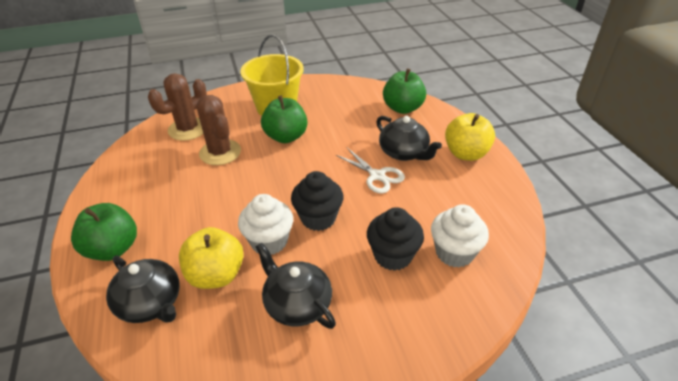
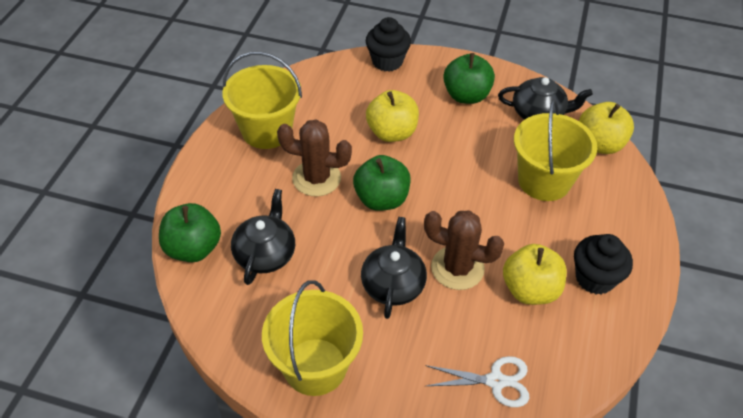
white cupcake: 2 -> 0
yellow apple: 2 -> 3
yellow bucket: 1 -> 3

